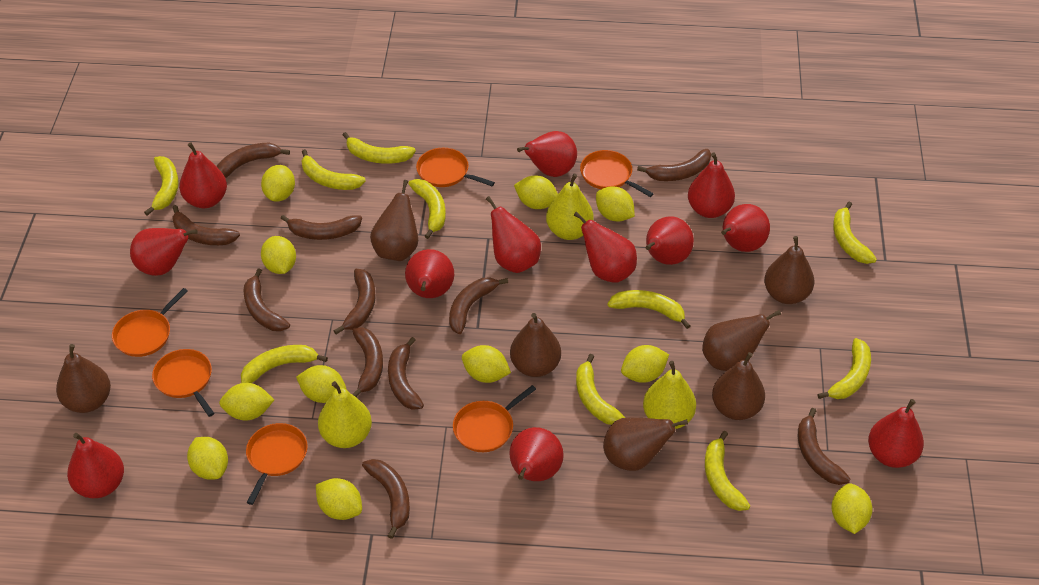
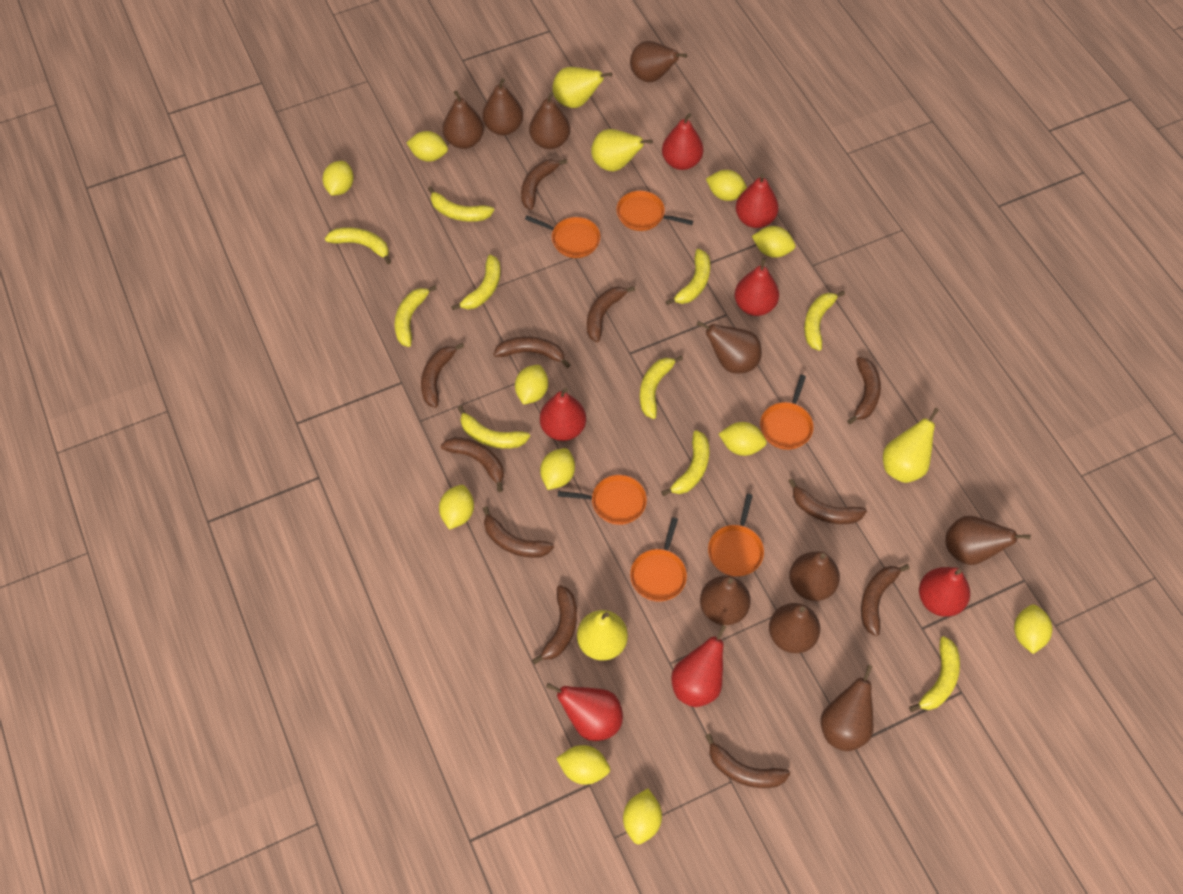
brown pear: 7 -> 10
red pear: 12 -> 7
yellow pear: 3 -> 4

